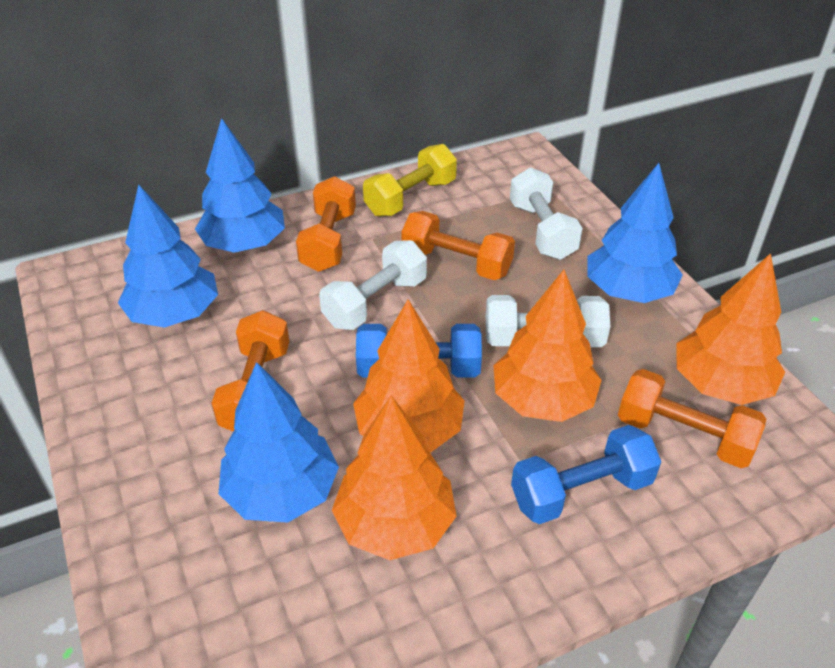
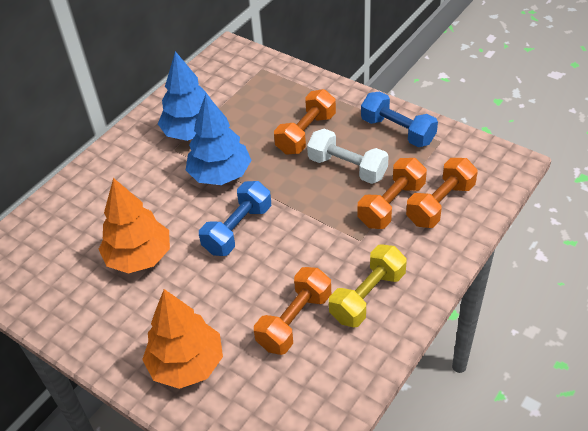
blue tree: 4 -> 2
orange tree: 4 -> 2
white dumbbell: 3 -> 1

